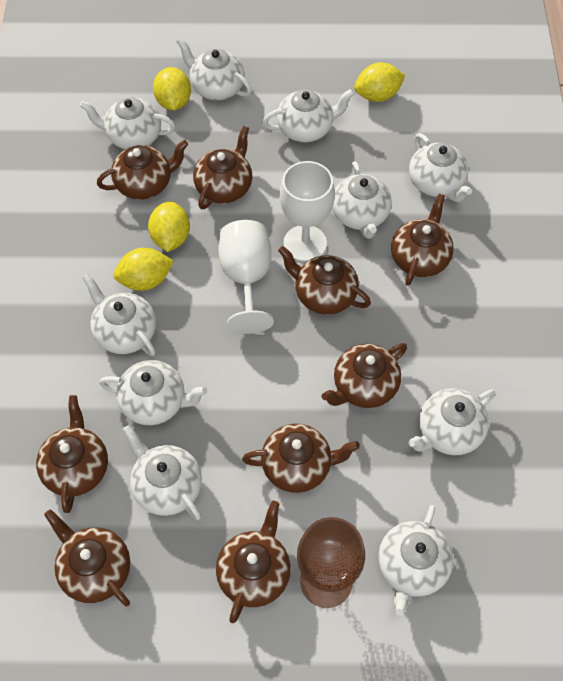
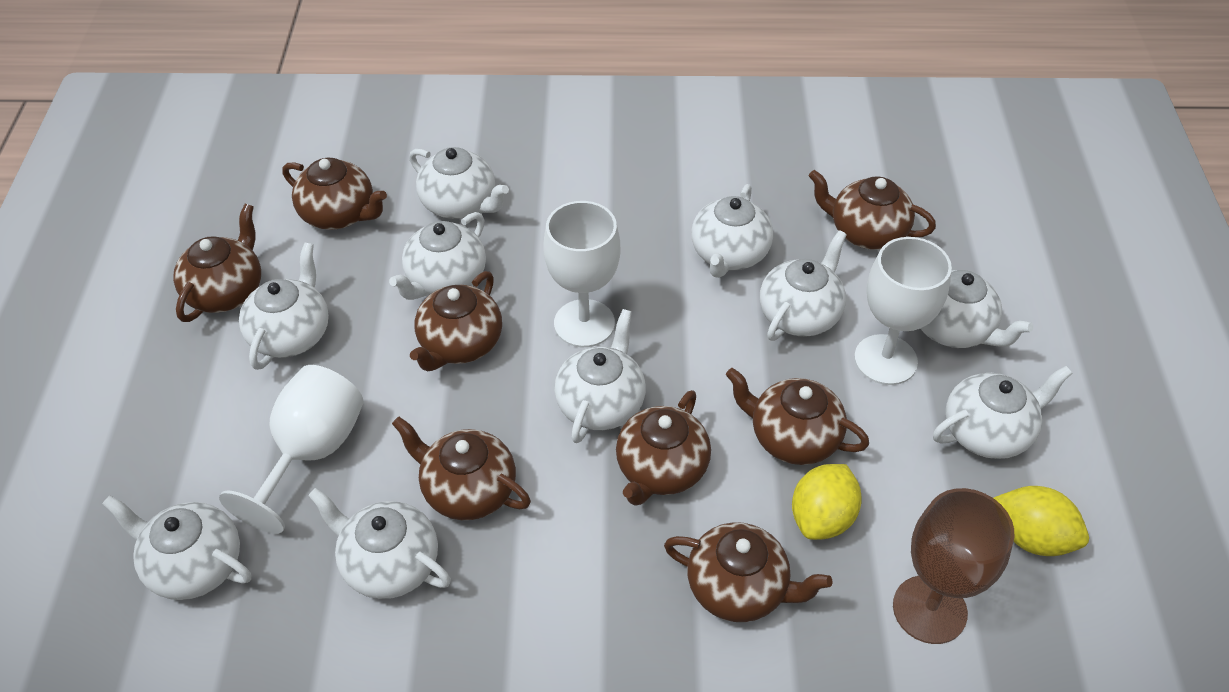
brown teapot: 9 -> 8
white goblet: 2 -> 3
yellow lemon: 4 -> 2

